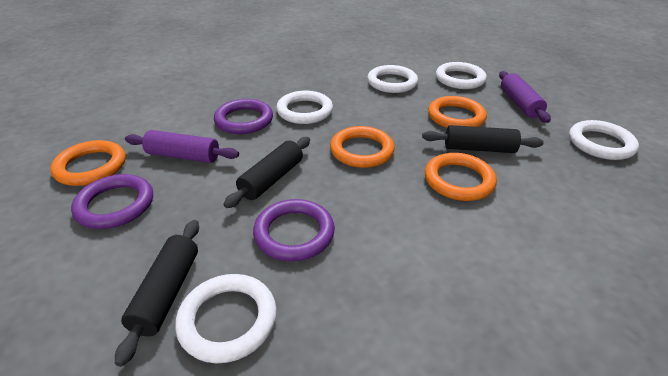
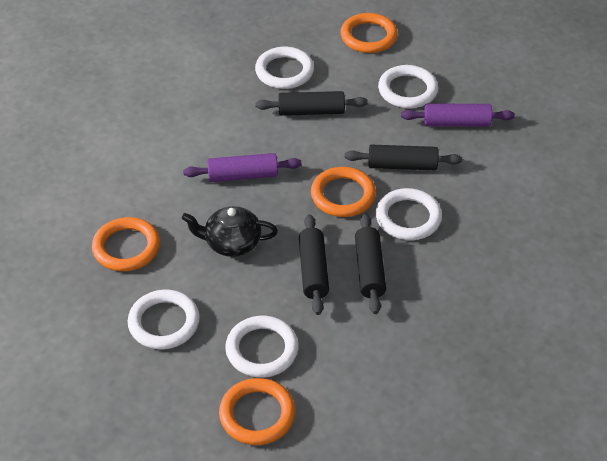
black rolling pin: 3 -> 4
black teapot: 0 -> 1
purple ring: 3 -> 0

